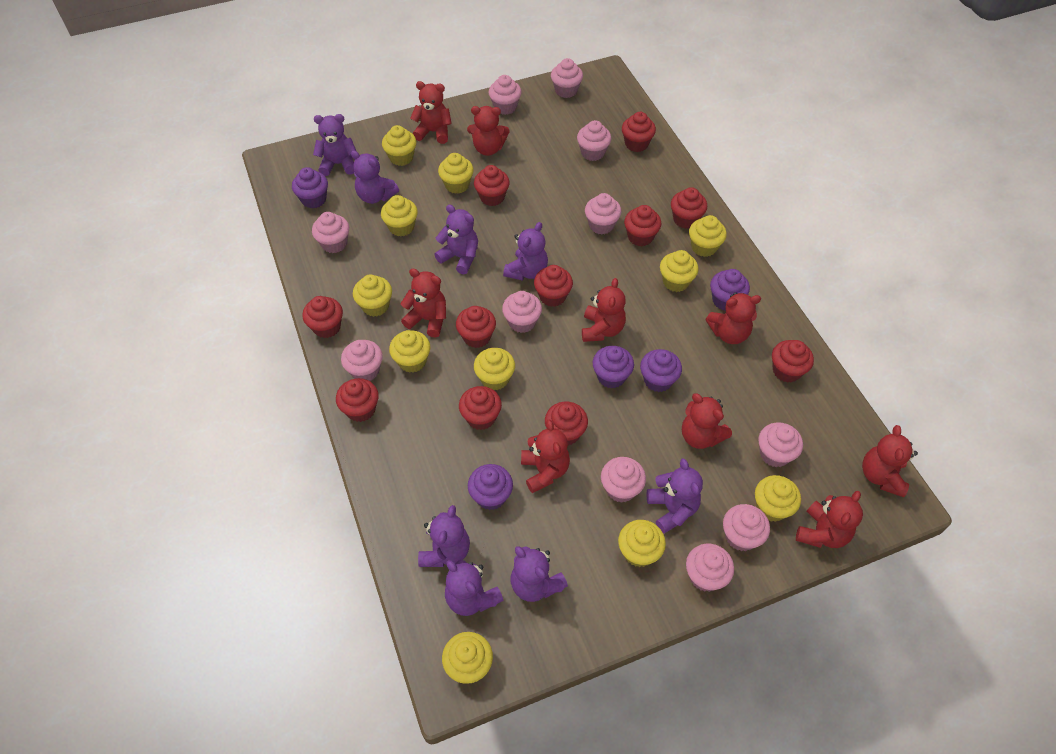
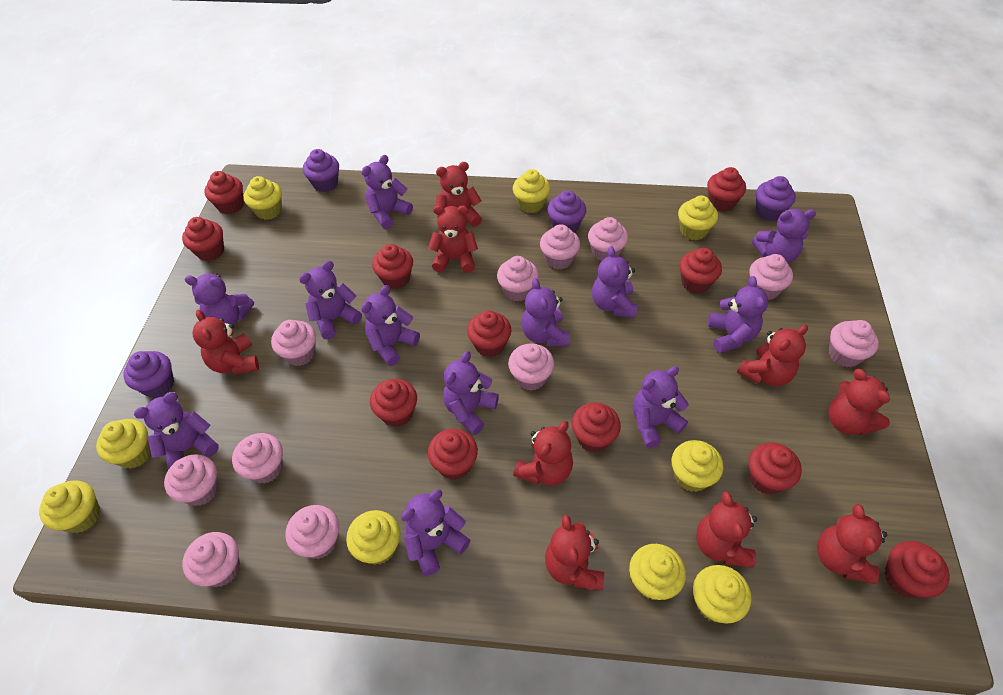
purple cupcake: 5 -> 4
purple teddy bear: 8 -> 12
yellow cupcake: 11 -> 9

